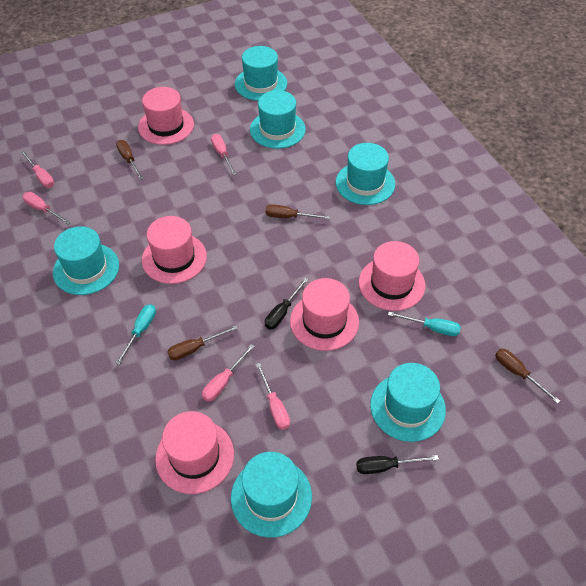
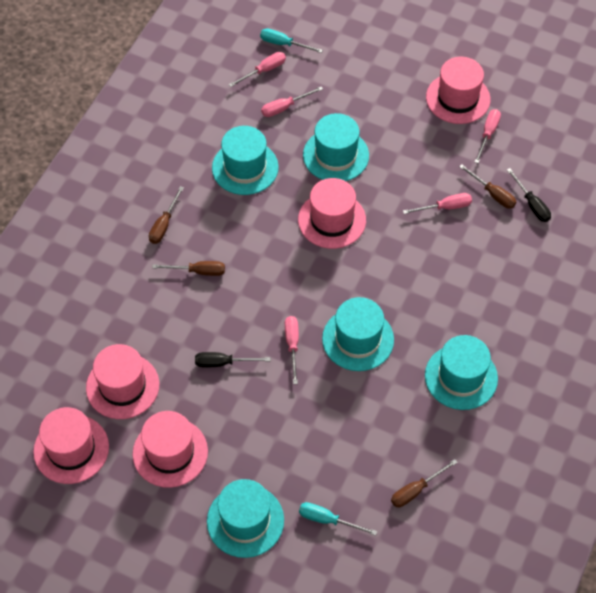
turquoise hat: 6 -> 5

